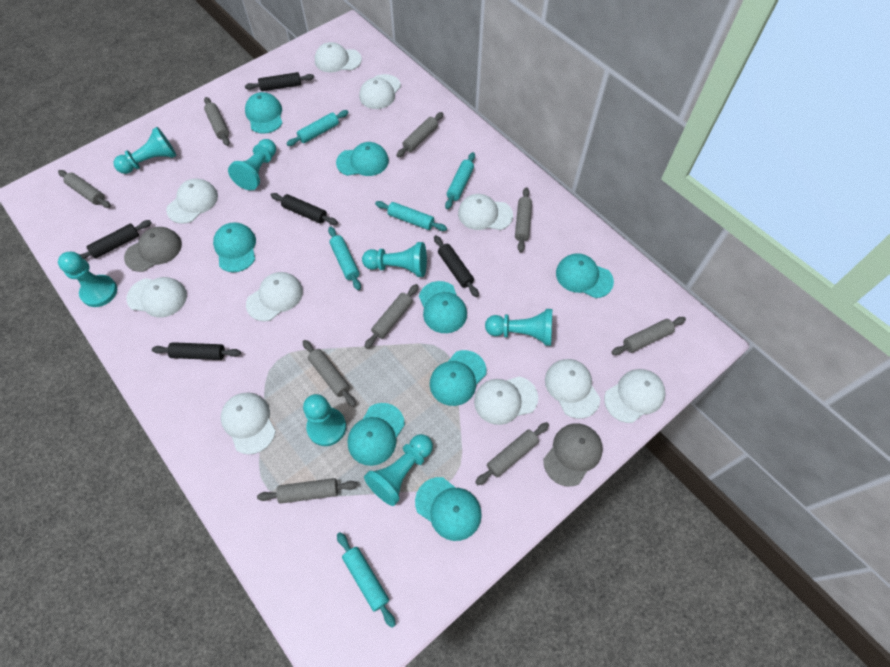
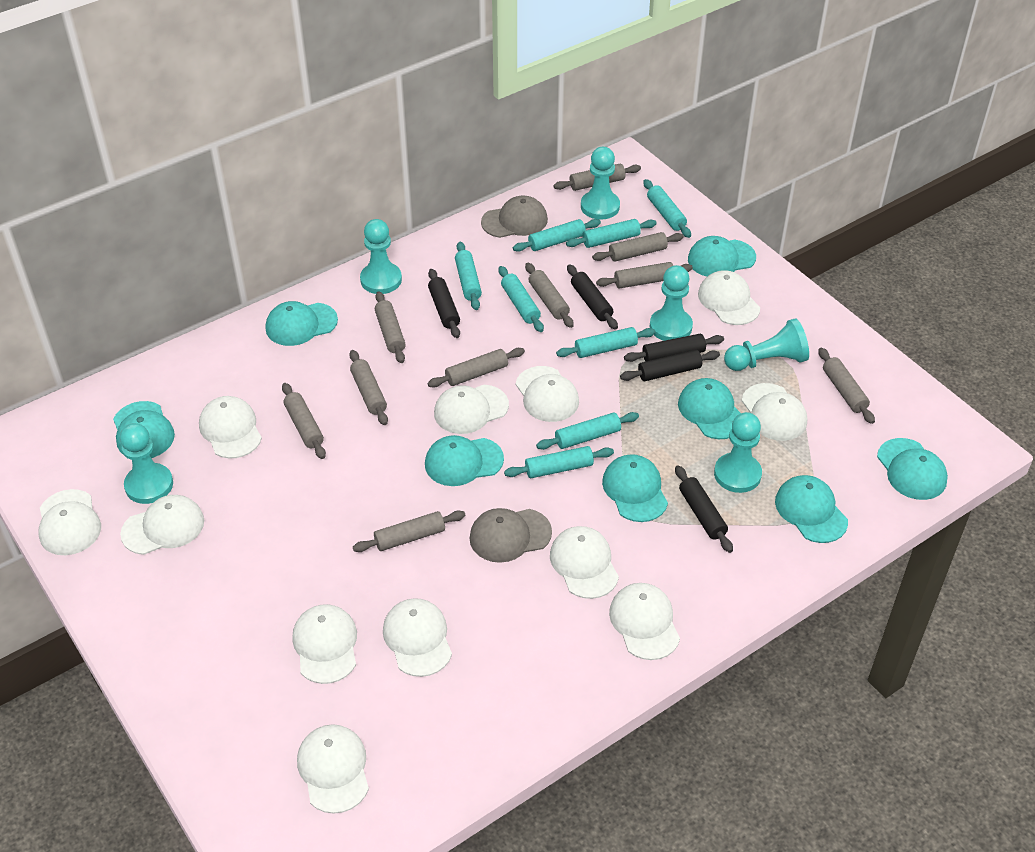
grey rolling pin: 9 -> 10
turquoise pawn: 7 -> 6
turquoise rolling pin: 5 -> 8
white cap: 10 -> 12

